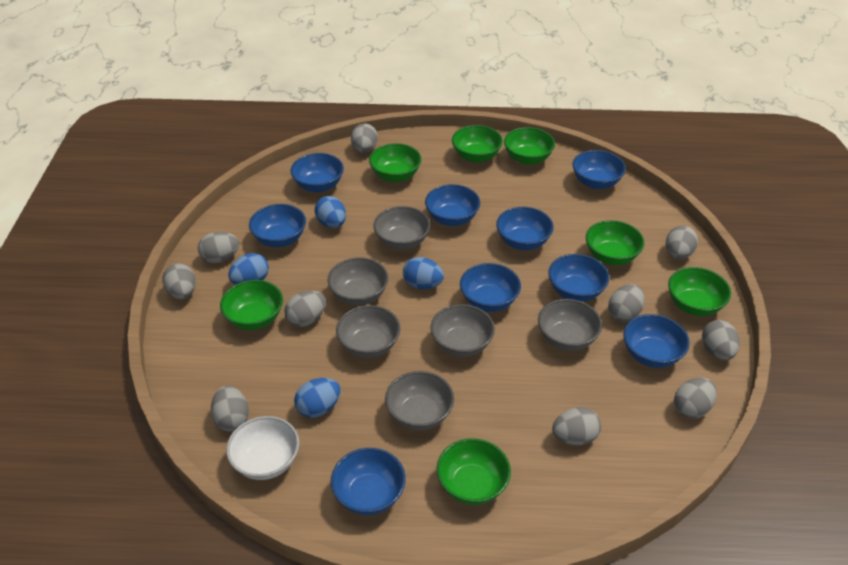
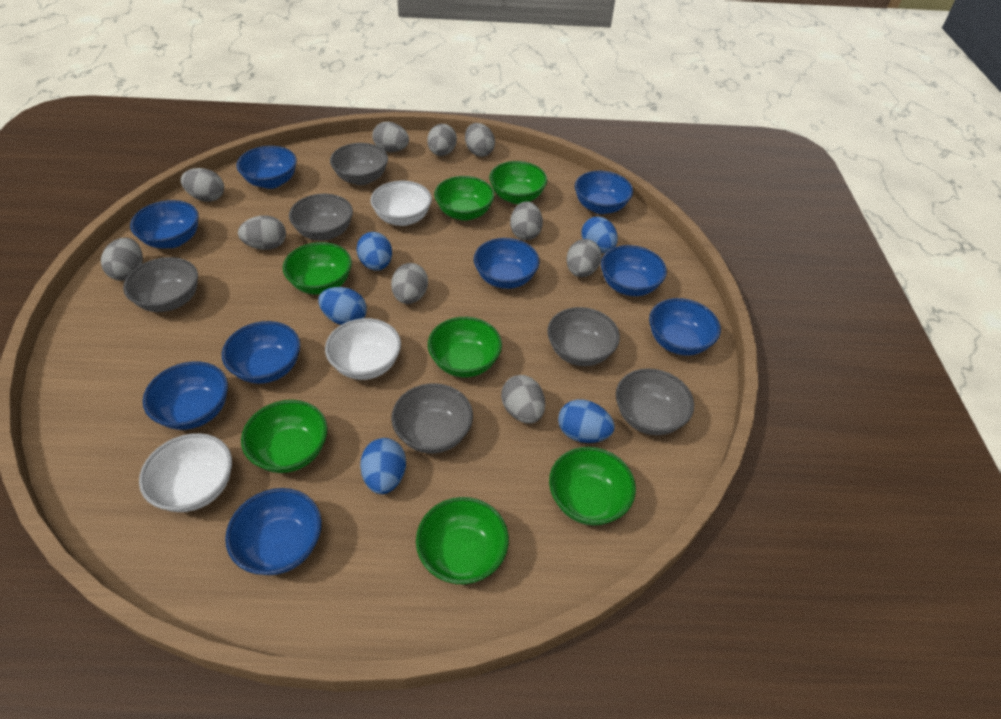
blue egg: 4 -> 5
white bowl: 1 -> 3

